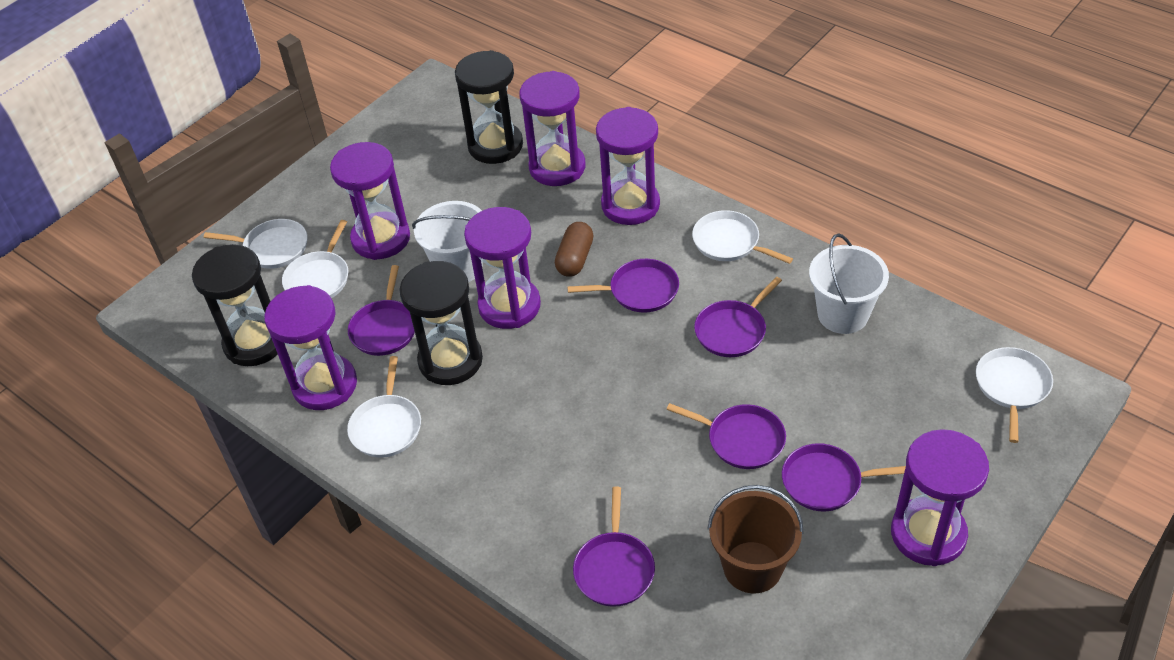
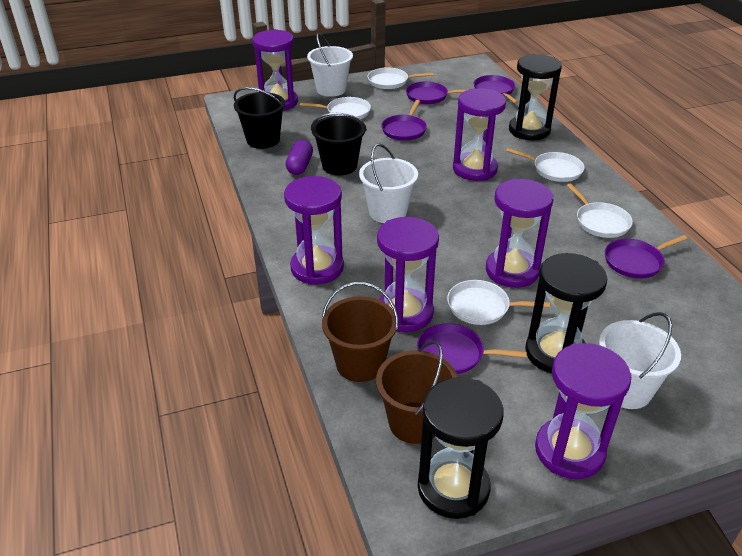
black bucket: 0 -> 2
brown bucket: 1 -> 2
brown capsule: 1 -> 0
purple capsule: 0 -> 1
purple pan: 6 -> 5
white bucket: 2 -> 3

